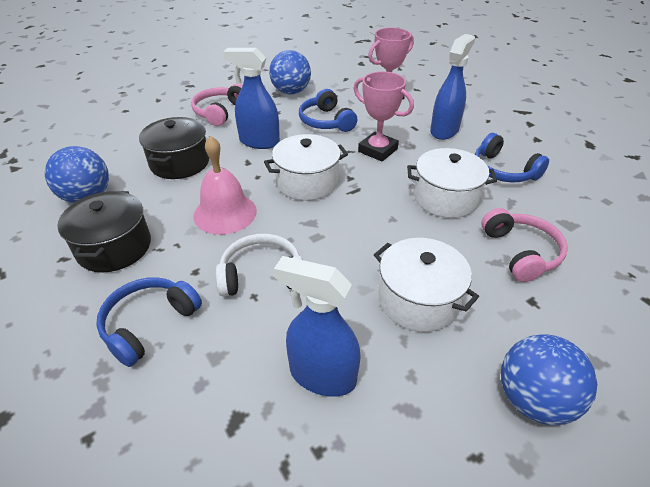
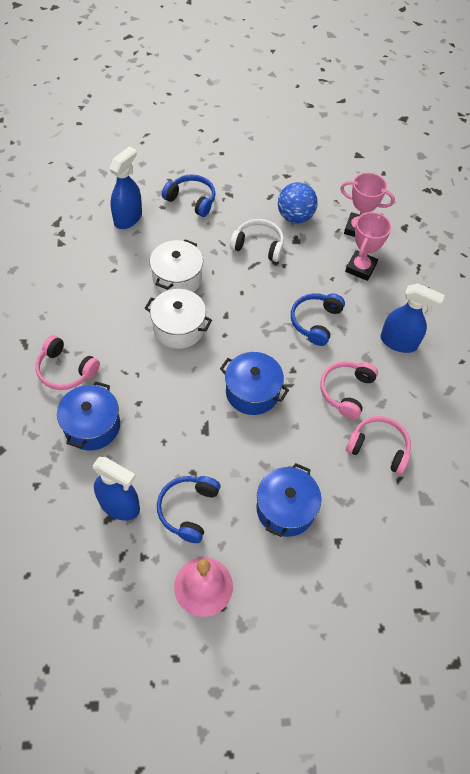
black pot: 2 -> 0
blue ball: 3 -> 1
blue pot: 0 -> 3
pink headphones: 2 -> 3
white pot: 3 -> 2

